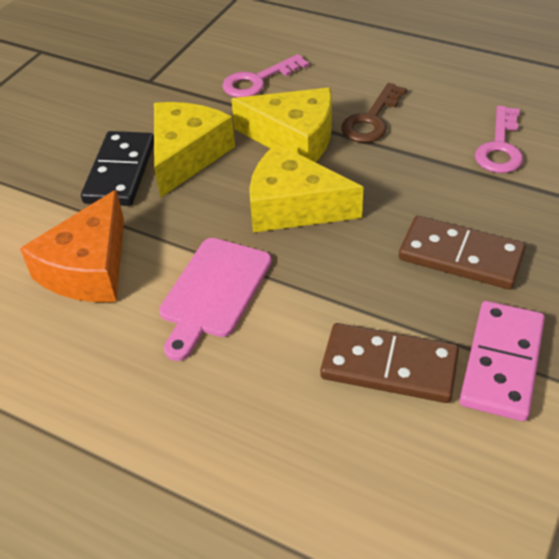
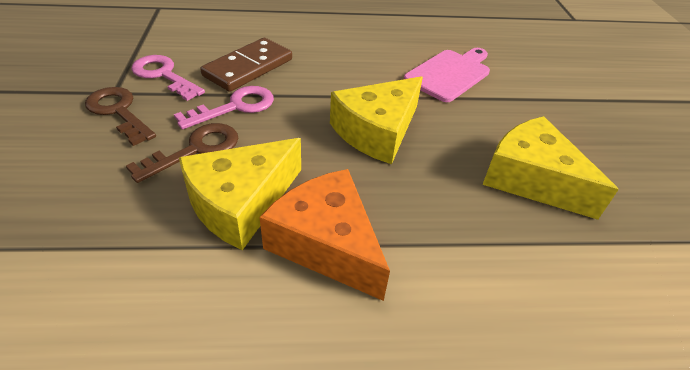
black domino: 1 -> 0
brown domino: 2 -> 1
brown key: 1 -> 2
pink domino: 1 -> 0

